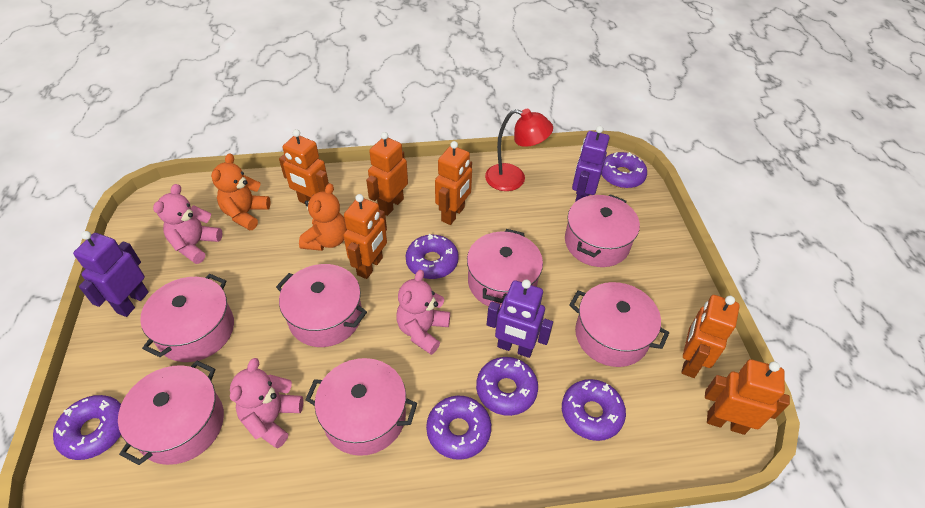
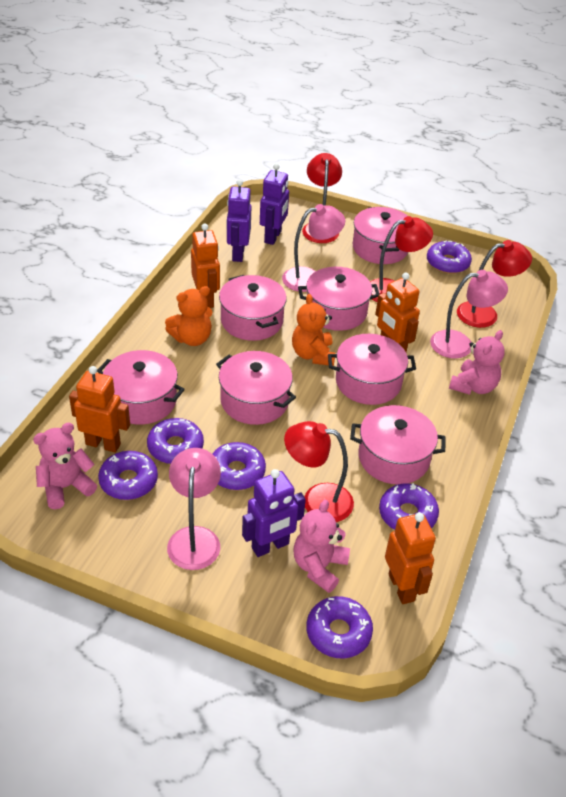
orange robot: 6 -> 4
pink lamp: 0 -> 3
red lamp: 1 -> 4

